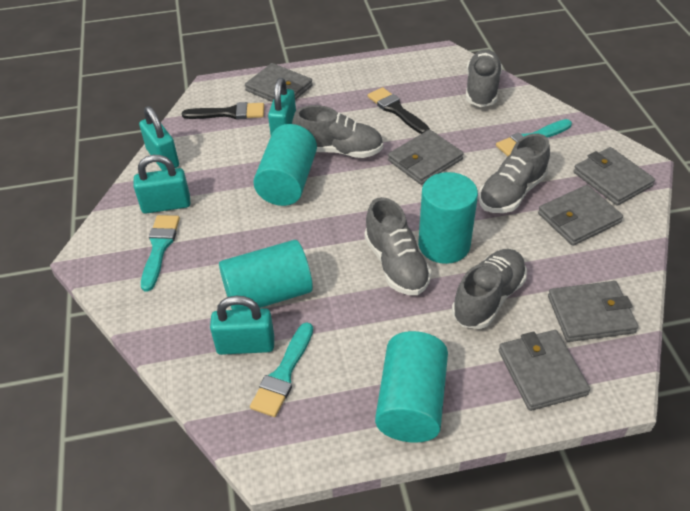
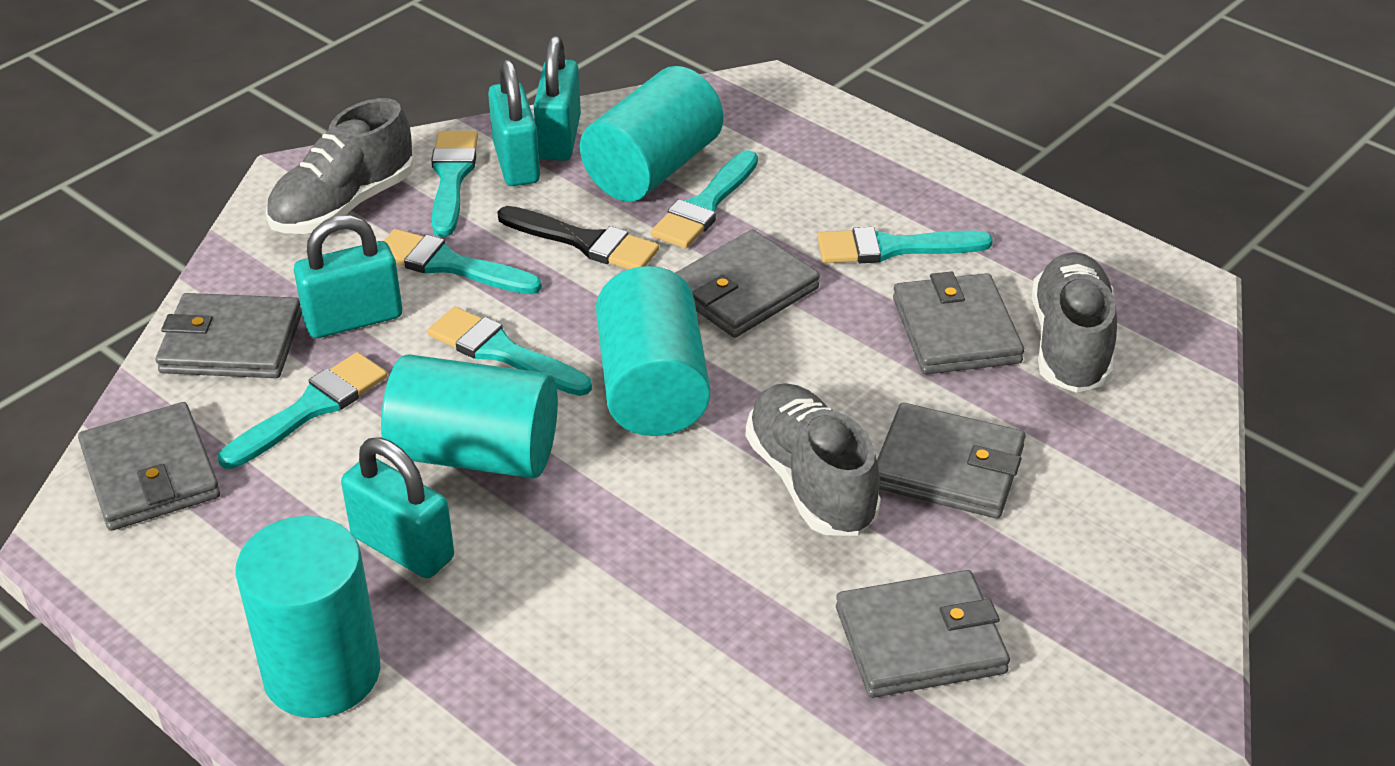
black brush: 2 -> 1
grey shoe: 5 -> 3
turquoise brush: 3 -> 6

